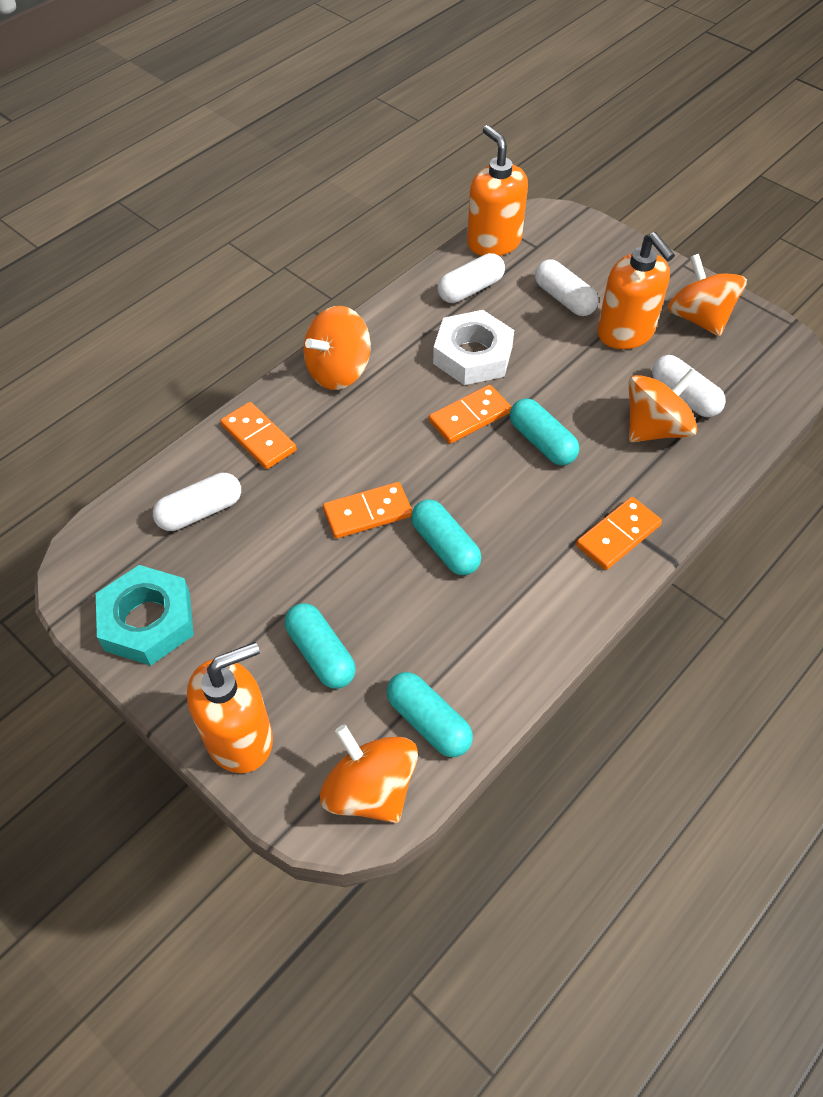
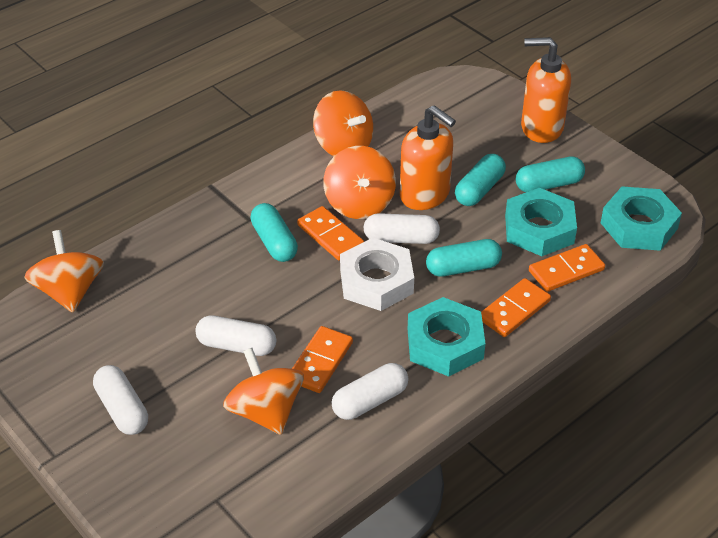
orange soap dispenser: 3 -> 2
turquoise nut: 1 -> 3

